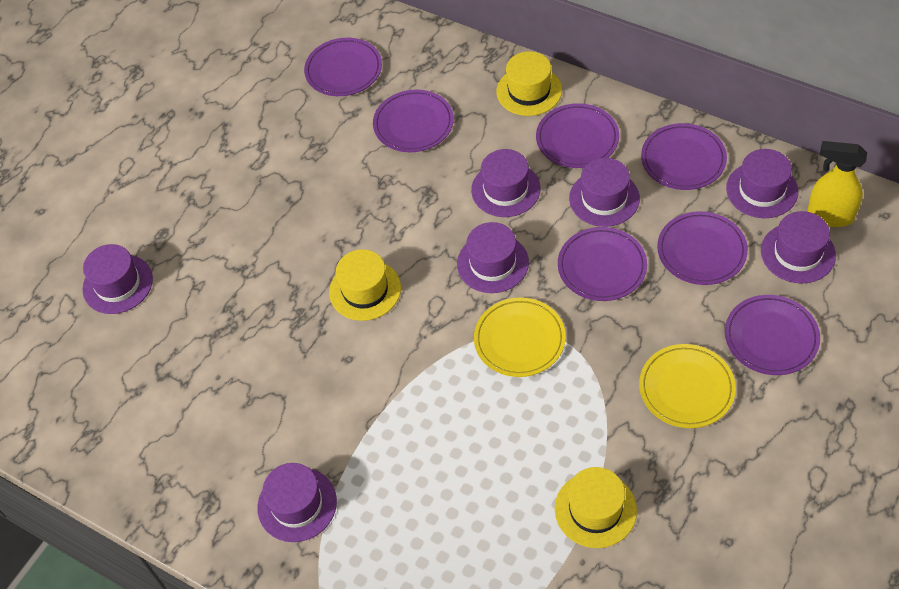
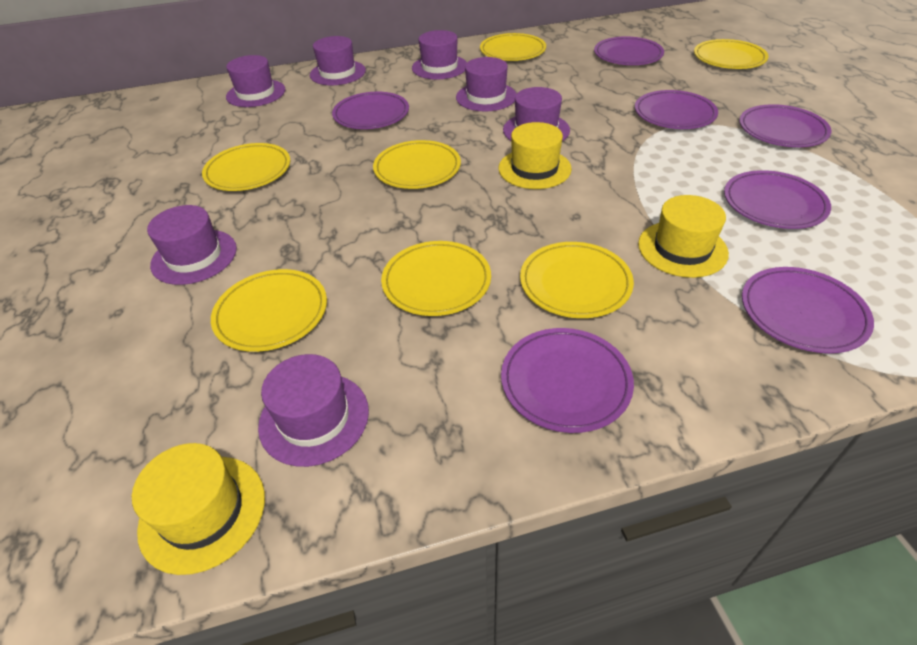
yellow plate: 2 -> 7
yellow spray bottle: 1 -> 0

